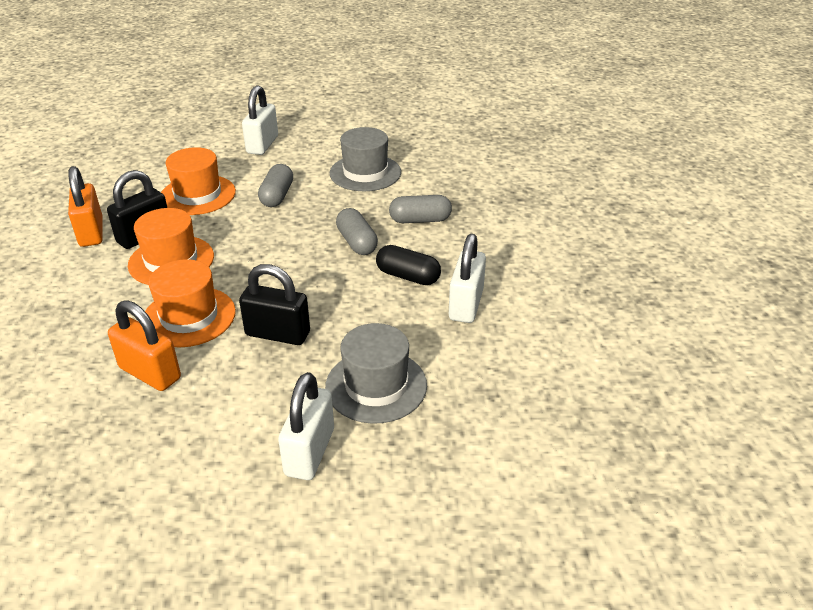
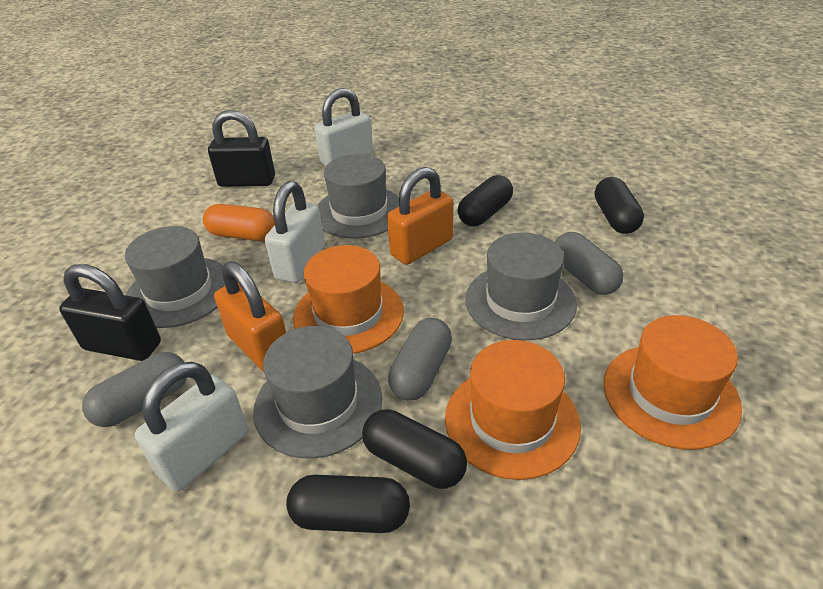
black capsule: 1 -> 4
grey hat: 2 -> 4
orange capsule: 0 -> 1

